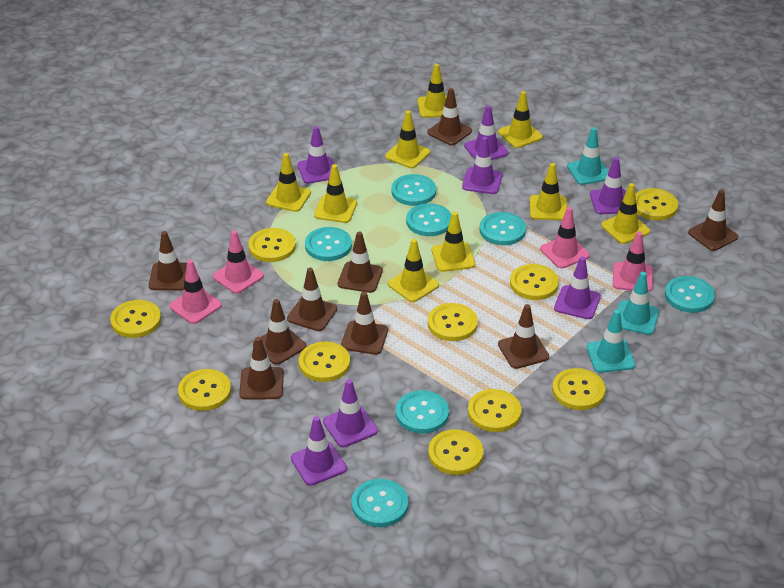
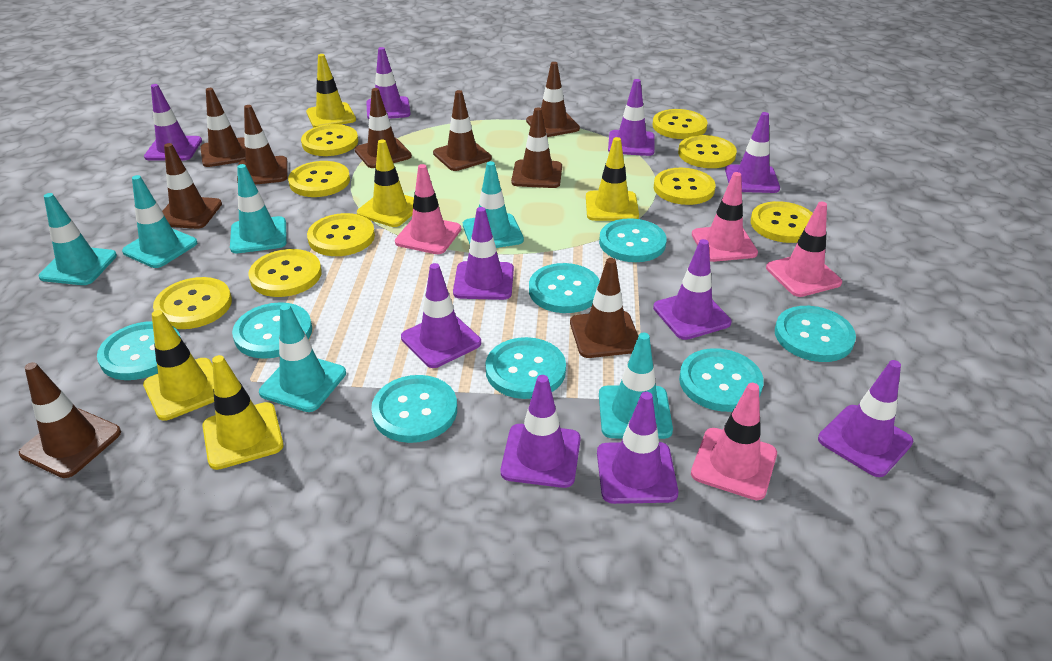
purple traffic cone: 7 -> 10
turquoise button: 7 -> 8
turquoise traffic cone: 3 -> 6
yellow button: 10 -> 9
yellow traffic cone: 9 -> 5

